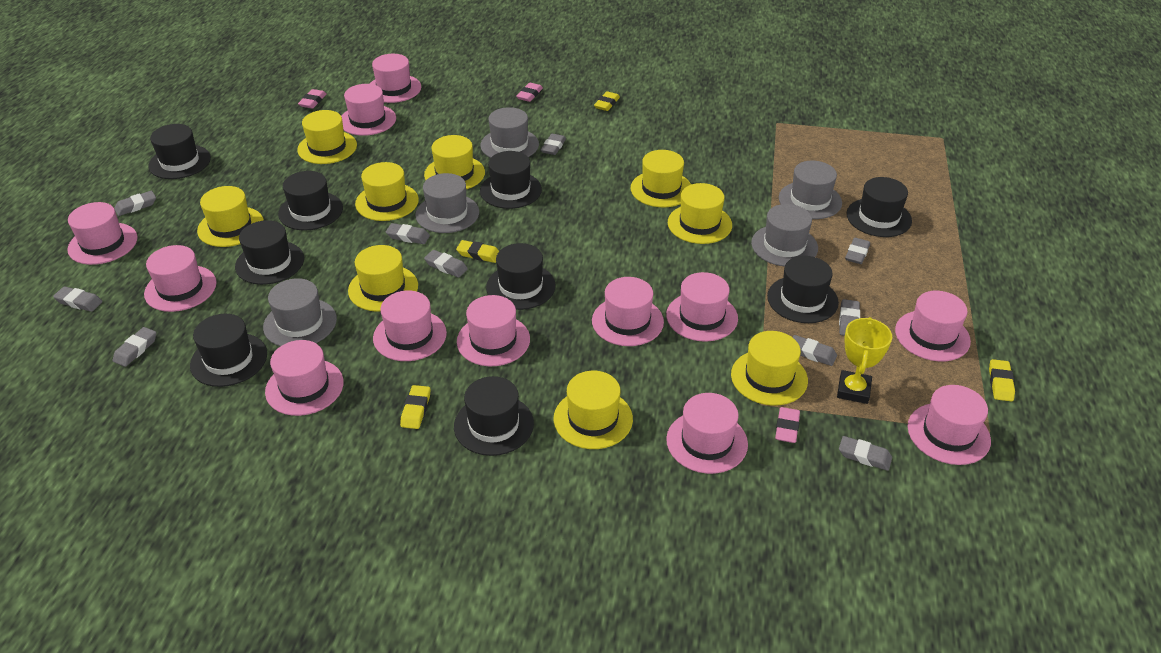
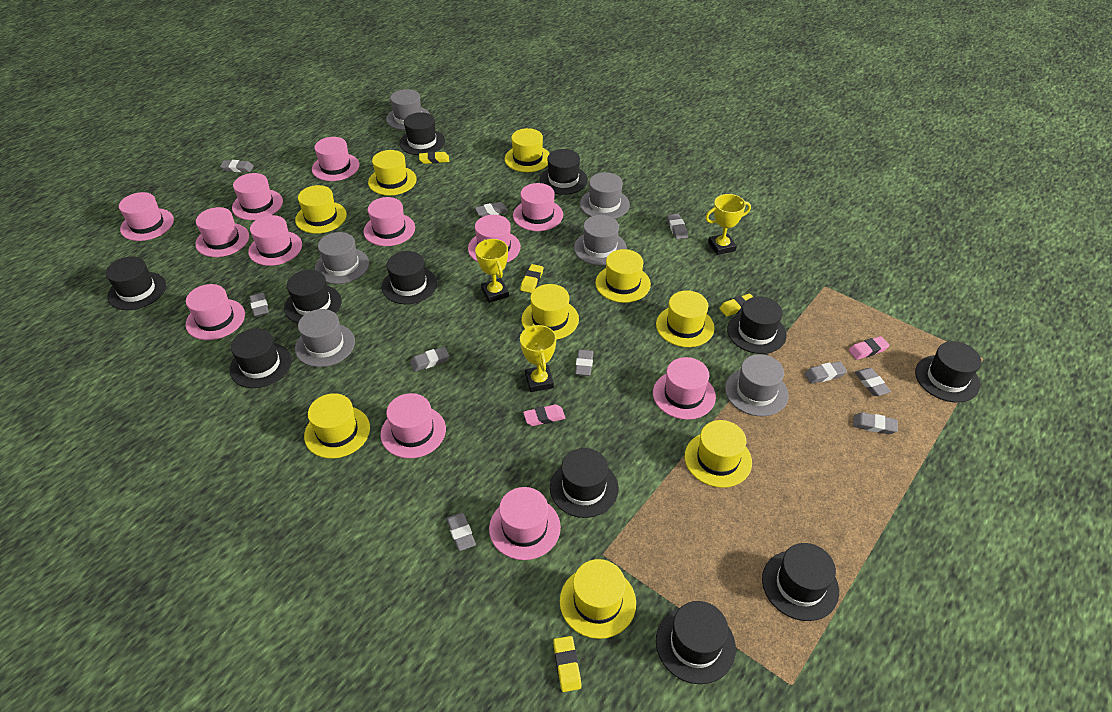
black hat: 9 -> 11
grey hat: 5 -> 6
pink eraser: 3 -> 2
yellow trophy: 1 -> 3

